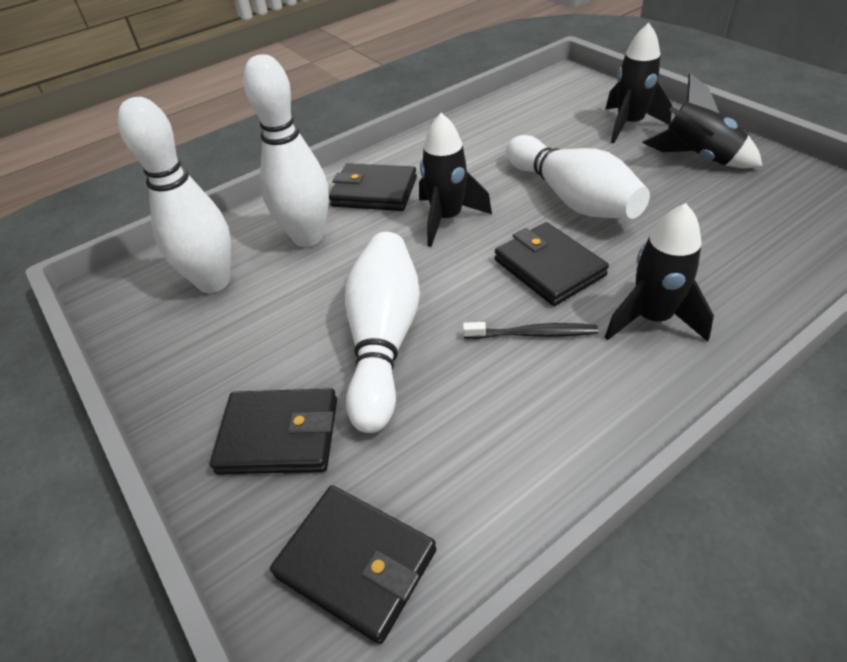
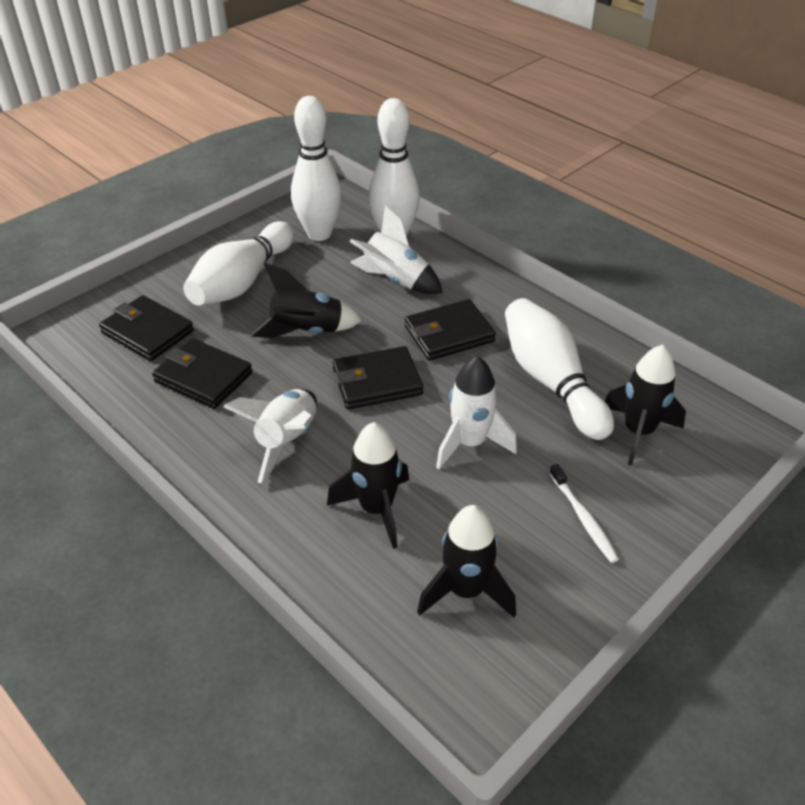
black toothbrush: 1 -> 0
white rocket: 0 -> 3
white toothbrush: 0 -> 1

